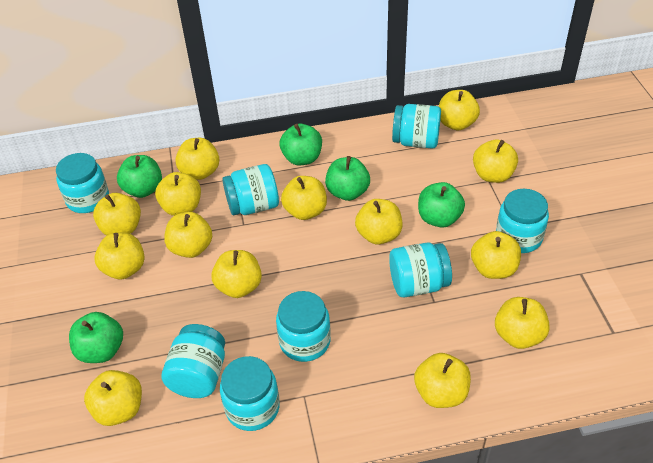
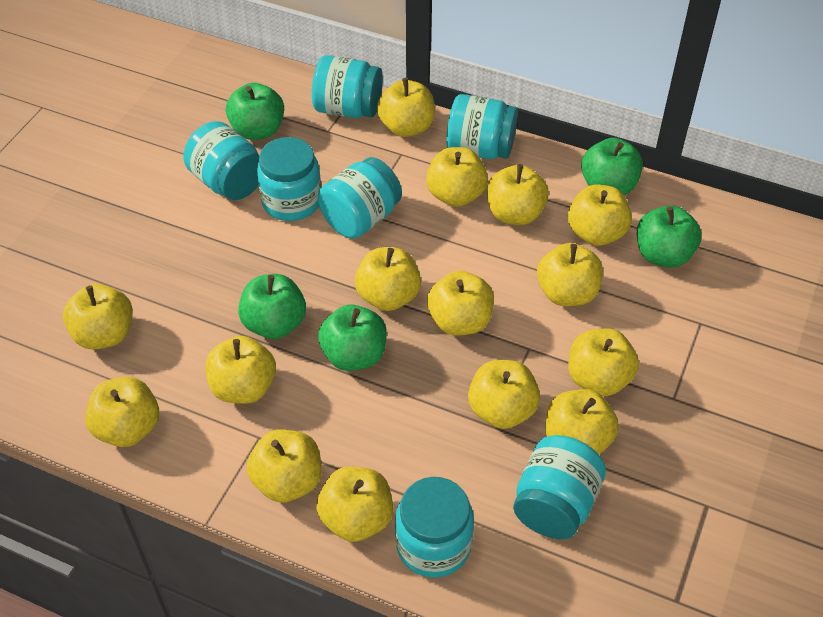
turquoise jar: 8 -> 7
yellow apple: 14 -> 15

